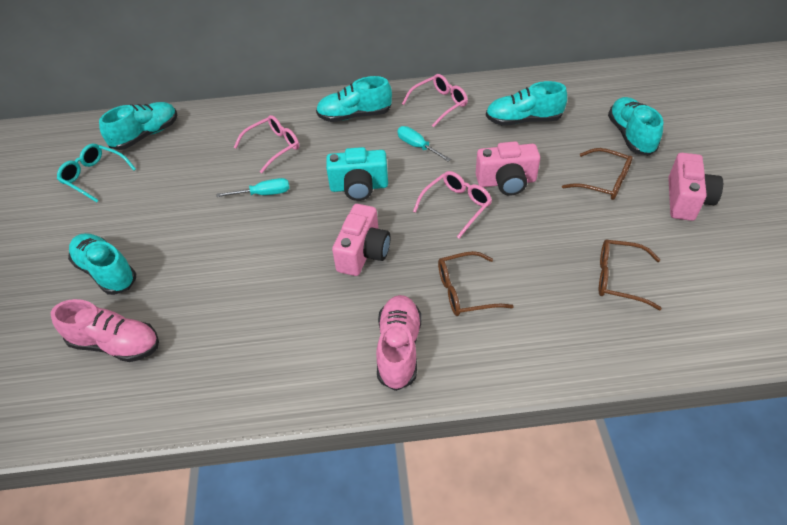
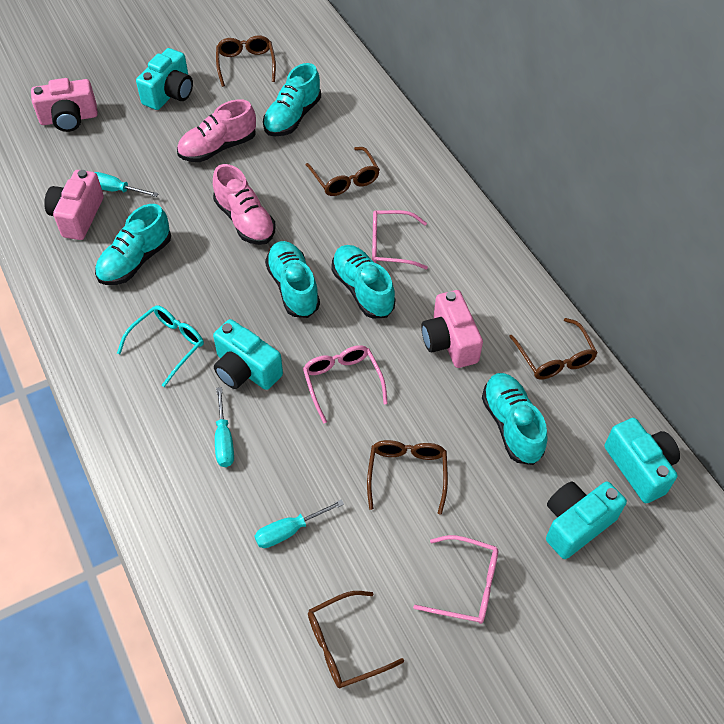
brown glasses: 3 -> 5
turquoise camera: 1 -> 4
turquoise screwdriver: 2 -> 3

